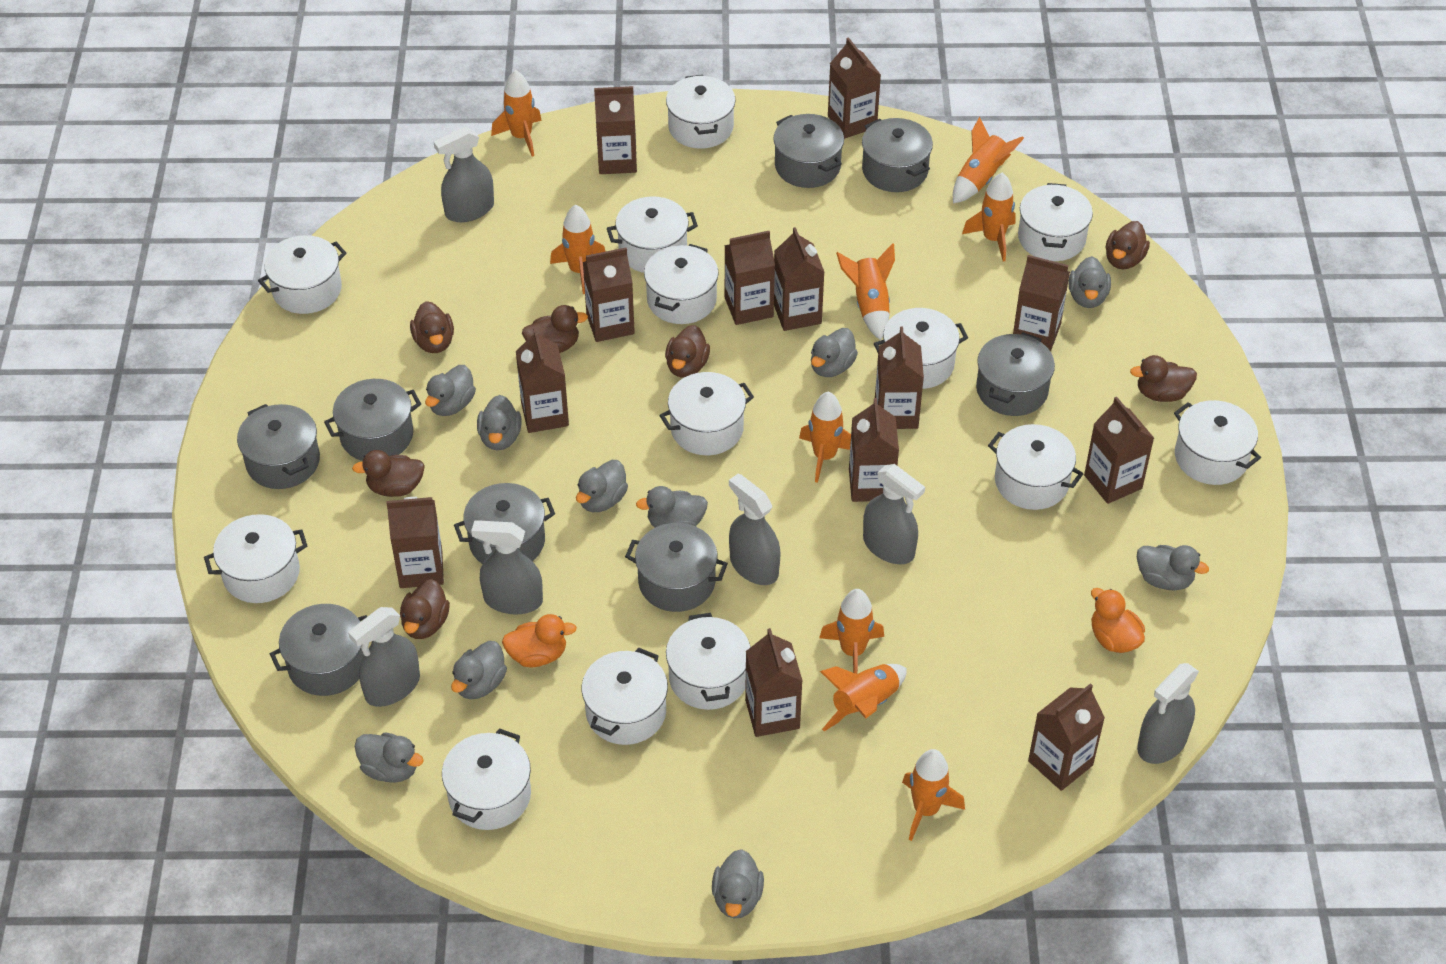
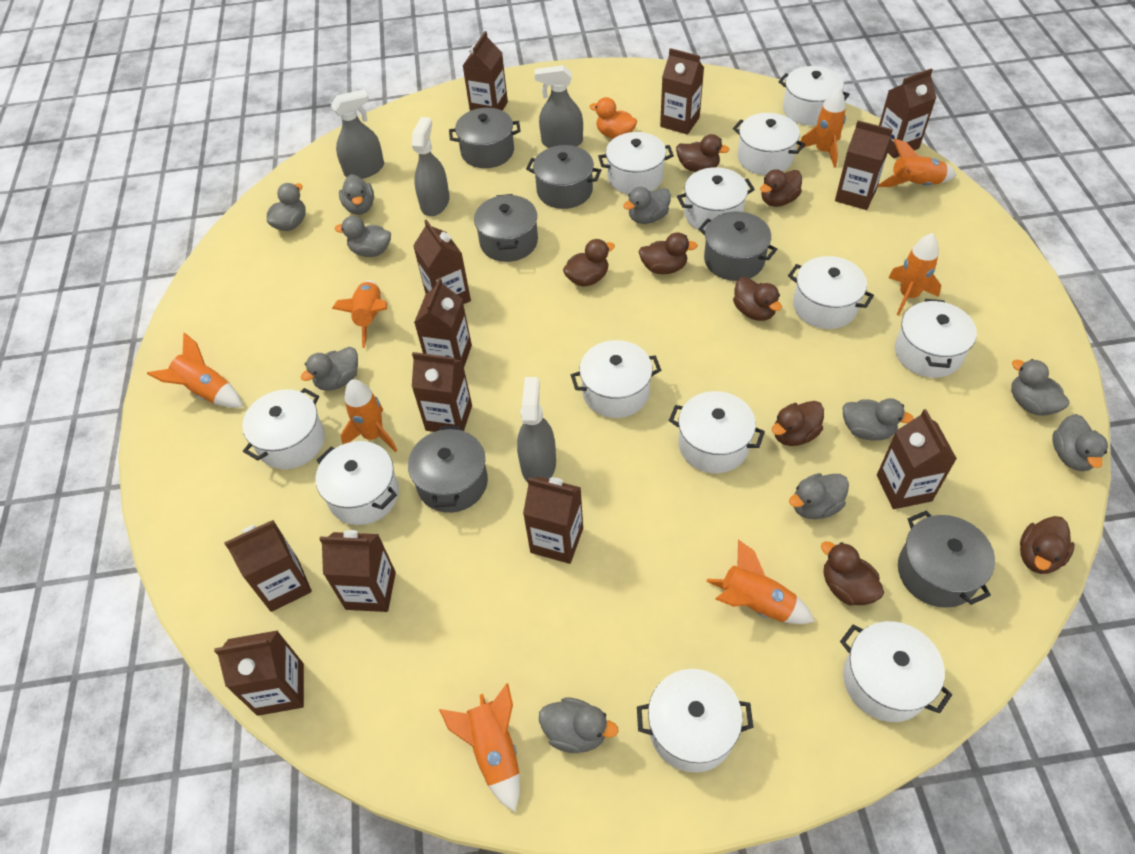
brown carton: 13 -> 12
brown duck: 7 -> 8
grey pot: 8 -> 6
grey spray bottle: 6 -> 4
orange duck: 2 -> 1
orange rocket: 9 -> 8
white pot: 13 -> 12

